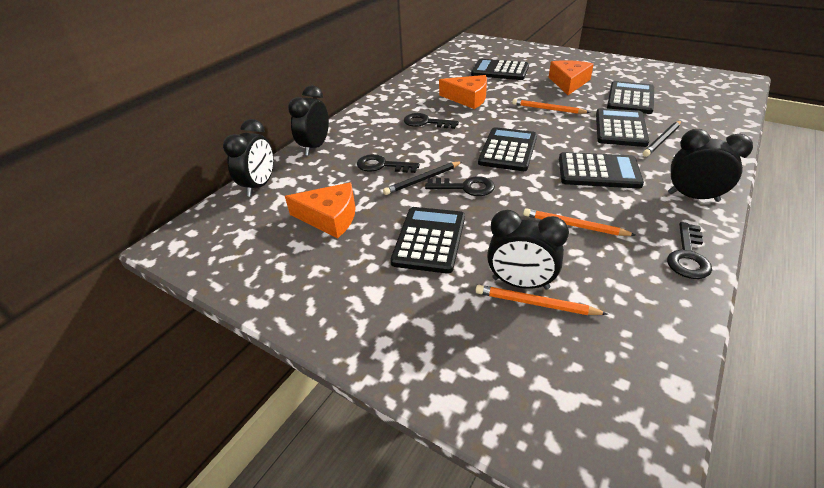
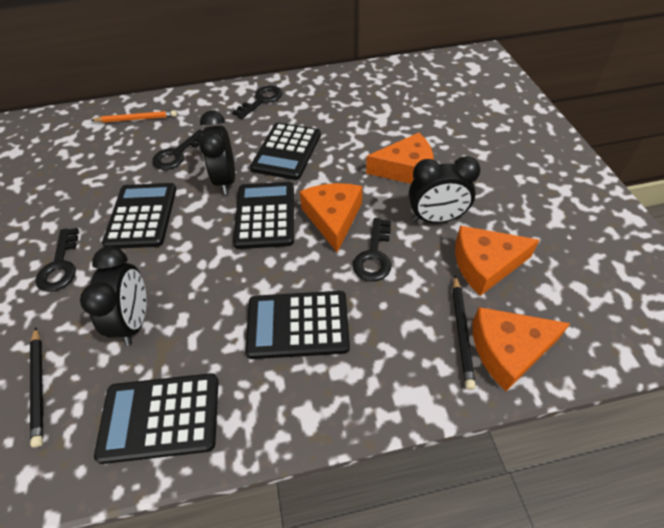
black calculator: 6 -> 5
black clock: 4 -> 3
orange cheese: 3 -> 4
orange pencil: 3 -> 1

